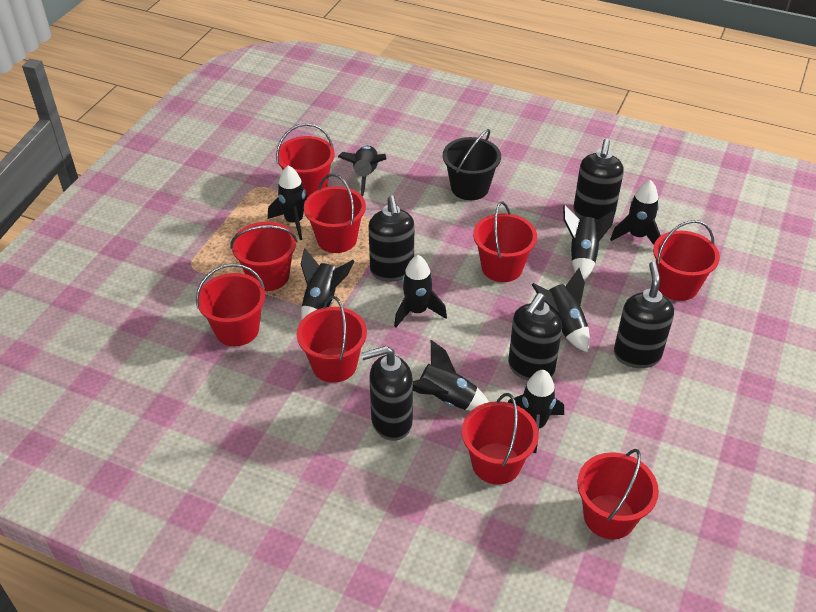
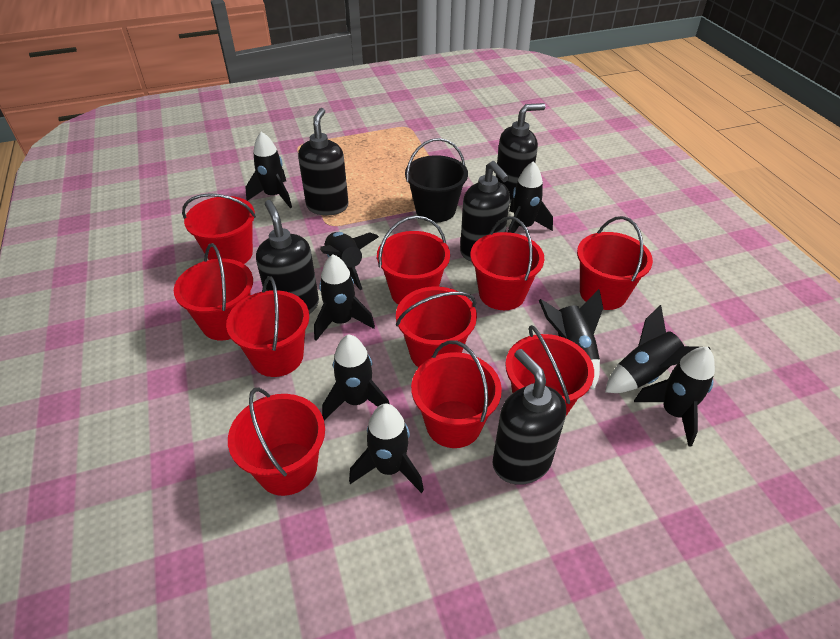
red bucket: 9 -> 10

